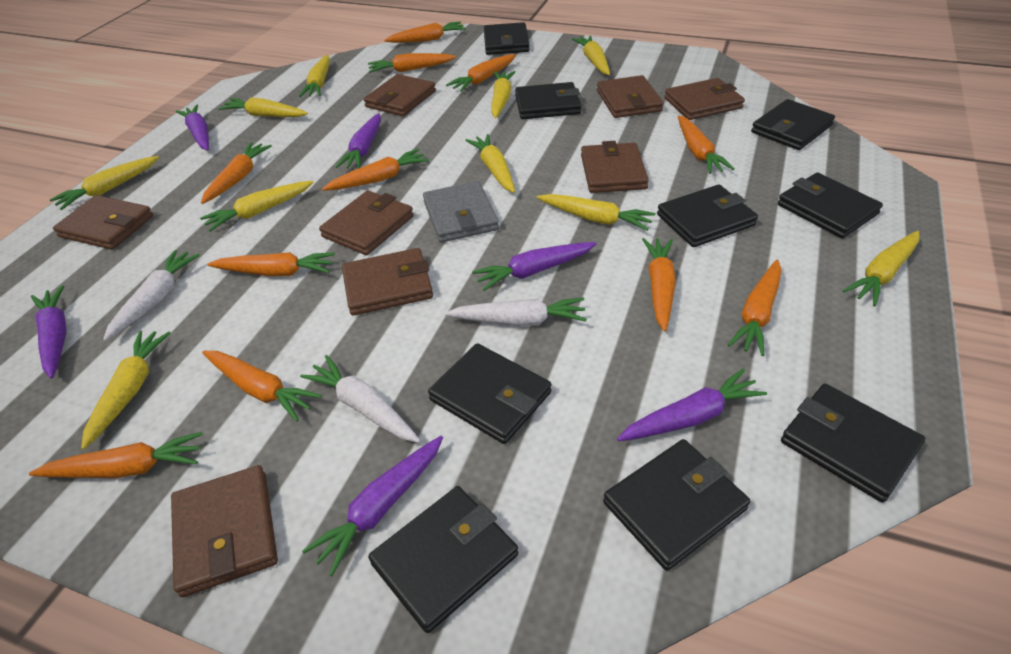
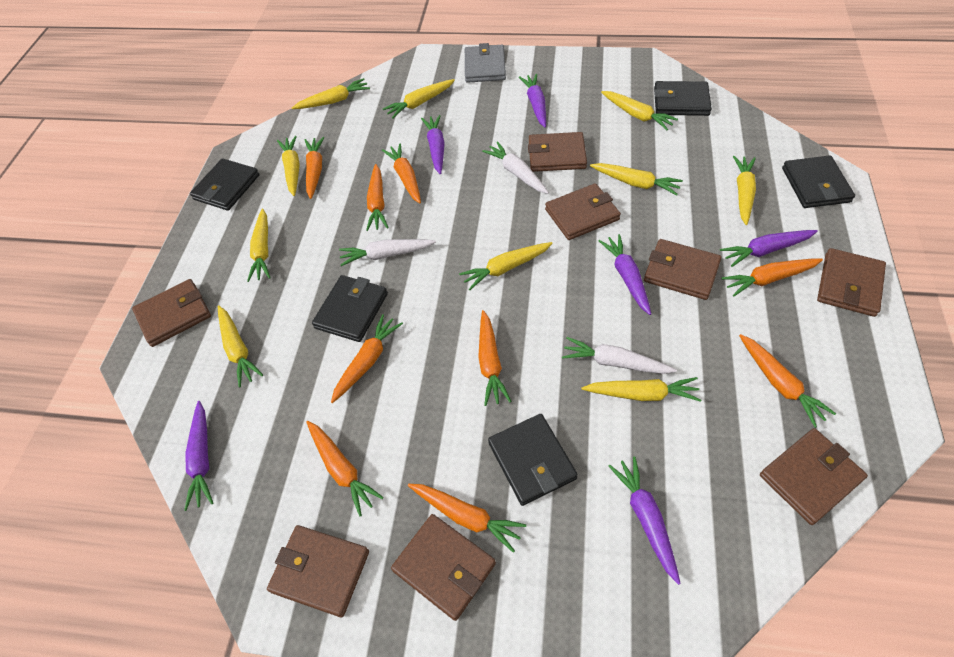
black wallet: 9 -> 5
orange carrot: 11 -> 9

